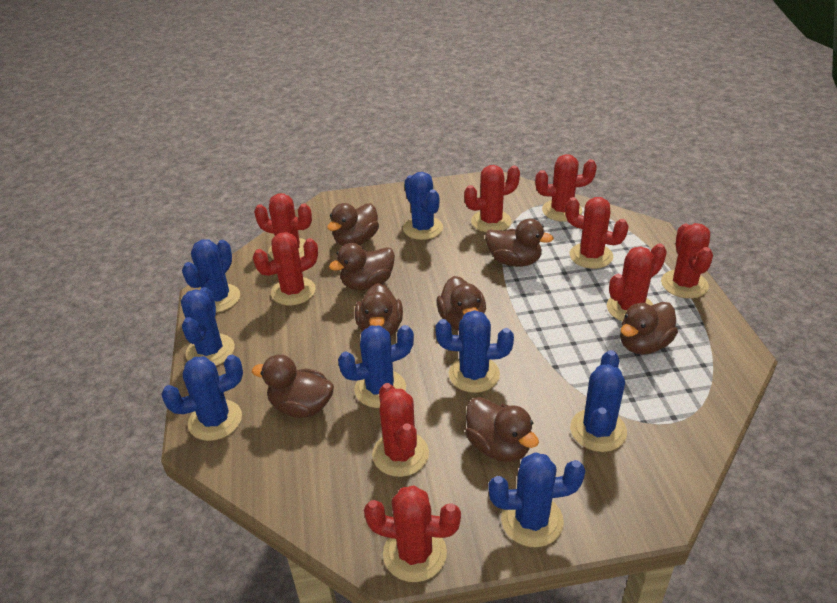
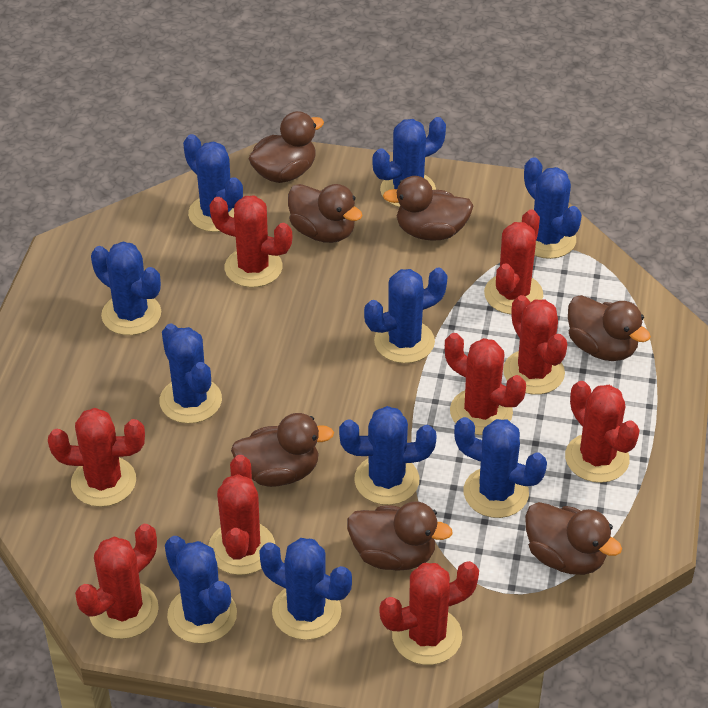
blue cactus: 8 -> 10
brown duck: 8 -> 7

